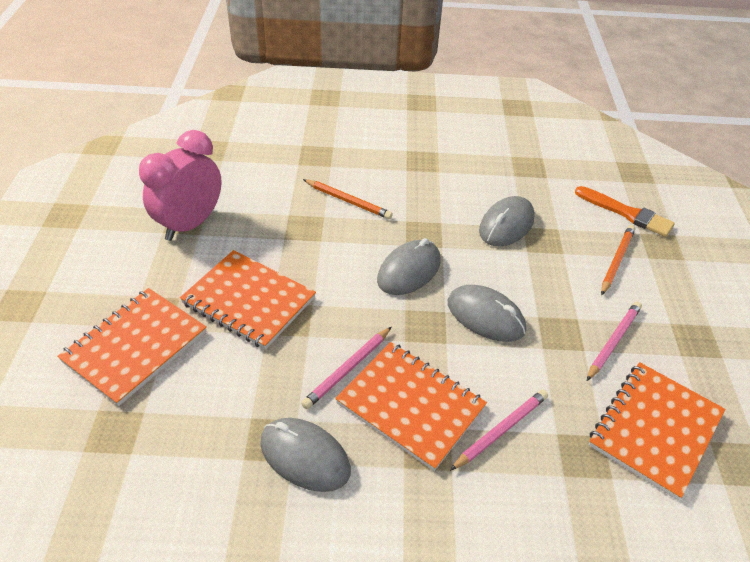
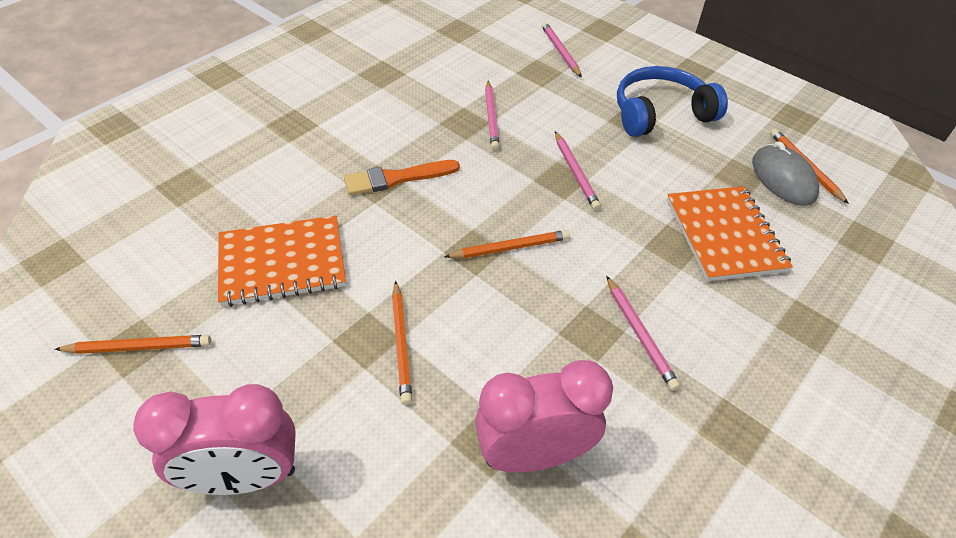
blue headphones: 0 -> 1
grey mouse: 4 -> 1
orange notebook: 4 -> 2
orange pencil: 2 -> 4
pink clock: 1 -> 2
pink pencil: 3 -> 4

